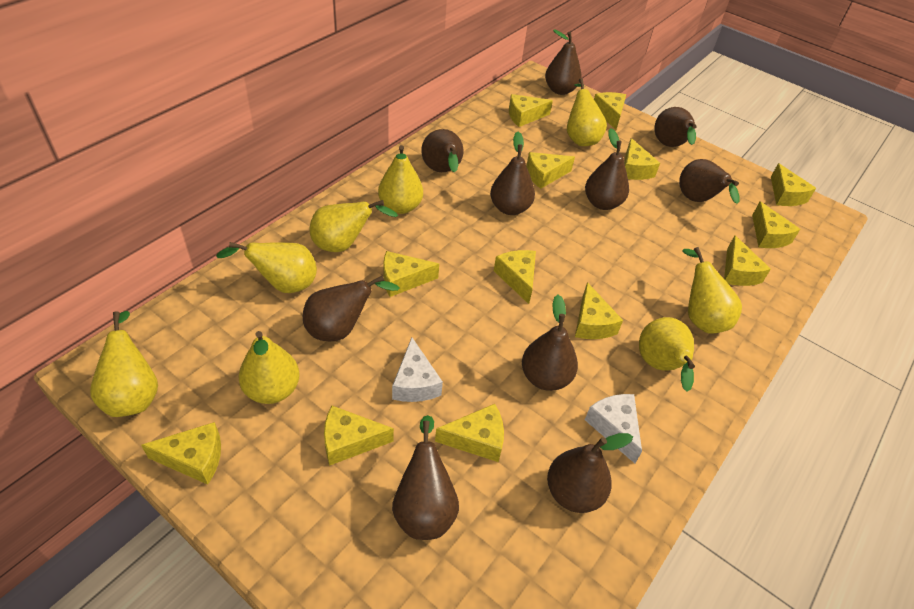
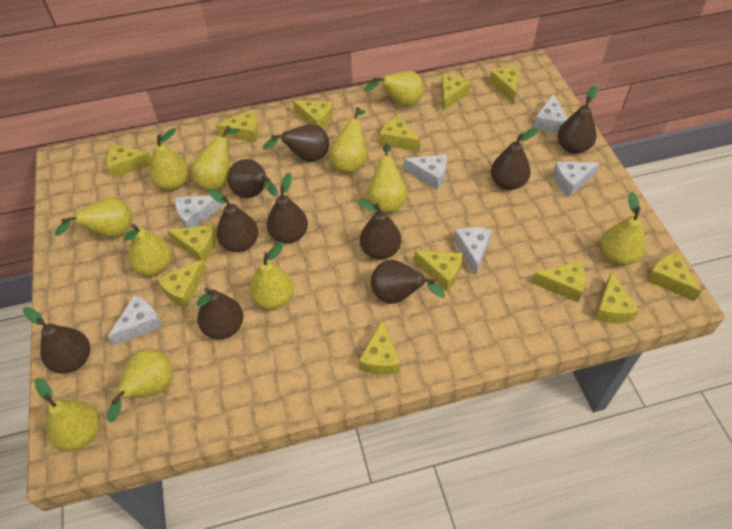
white cheese: 2 -> 6
yellow pear: 8 -> 11

